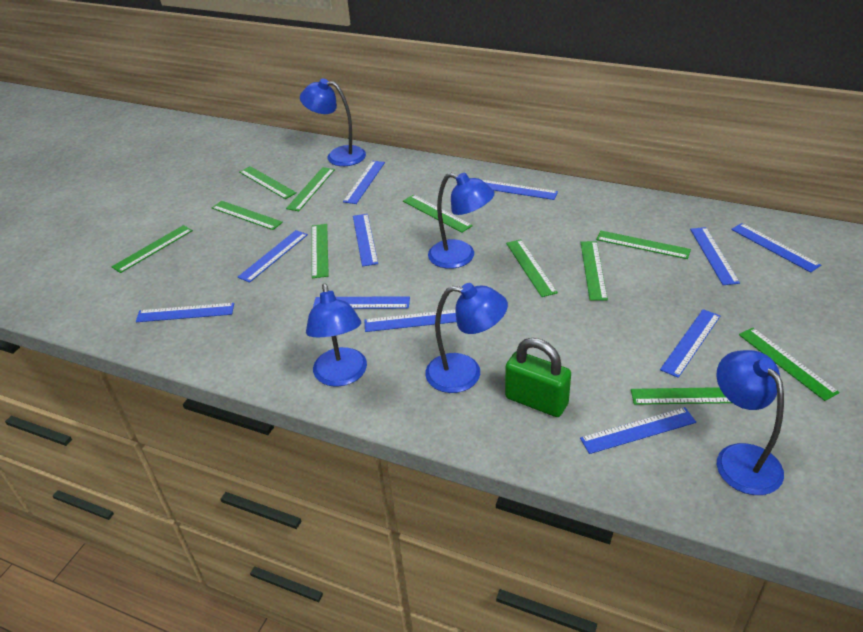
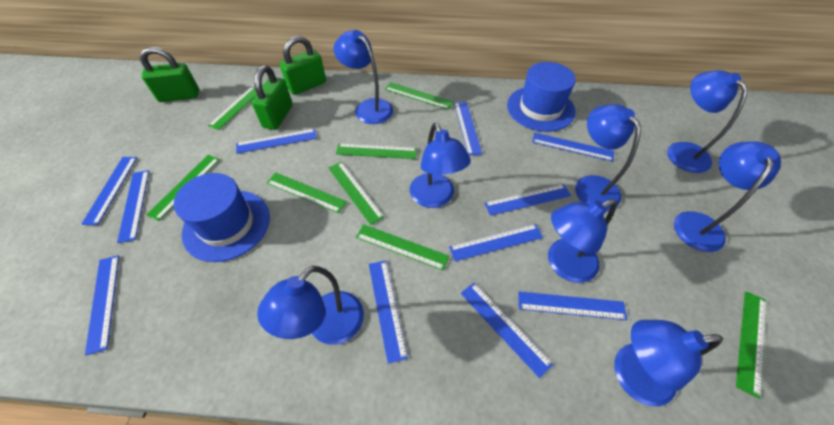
blue hat: 0 -> 2
blue lamp: 5 -> 8
green padlock: 1 -> 3
green ruler: 11 -> 8

